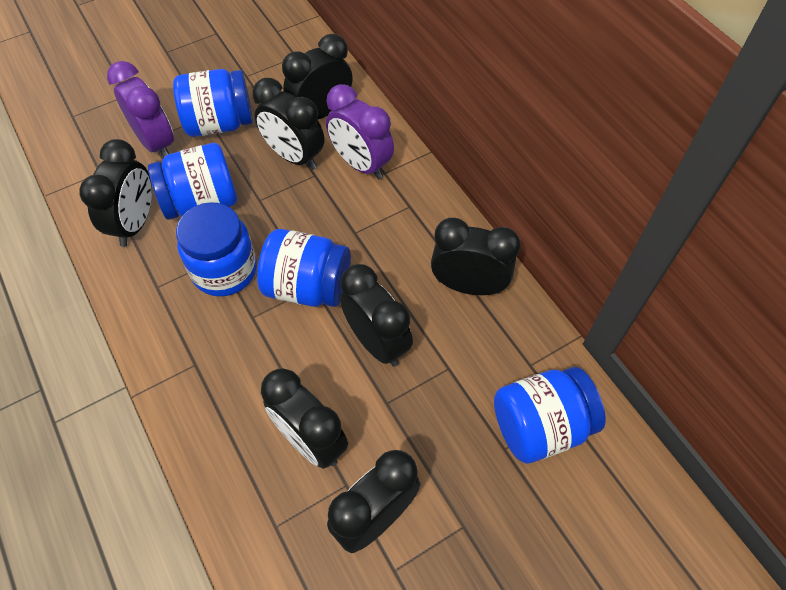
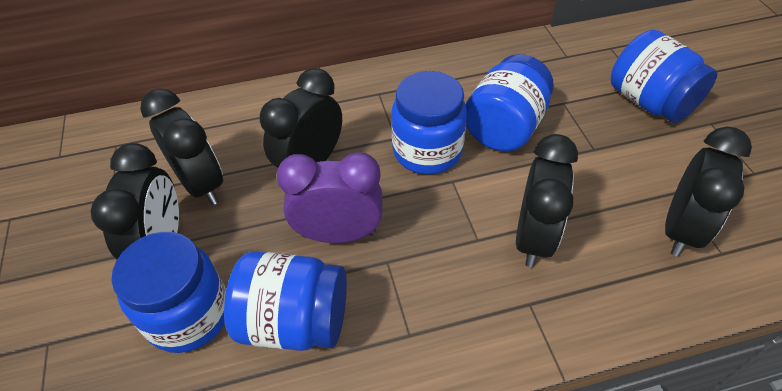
black clock: 7 -> 5
purple clock: 2 -> 1

